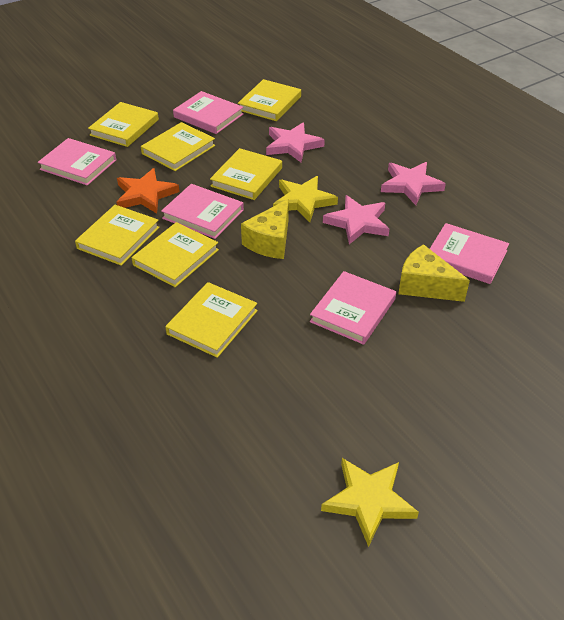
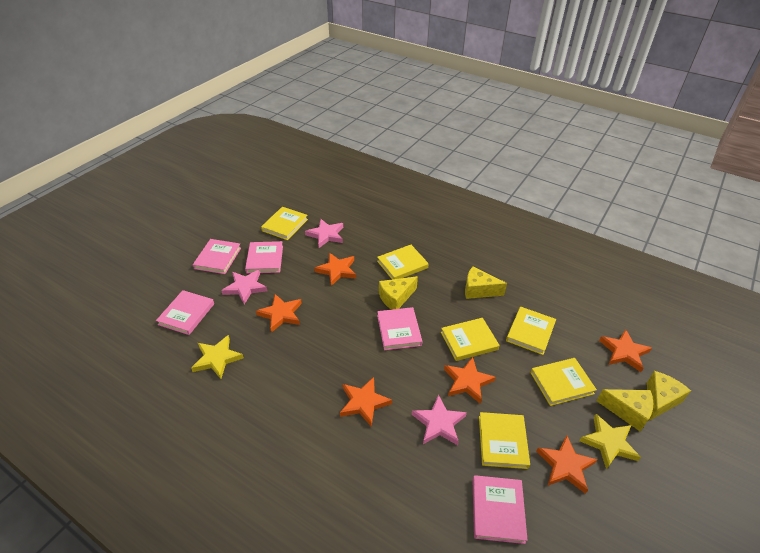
orange star: 1 -> 6
yellow book: 7 -> 6
yellow cheese: 2 -> 4

